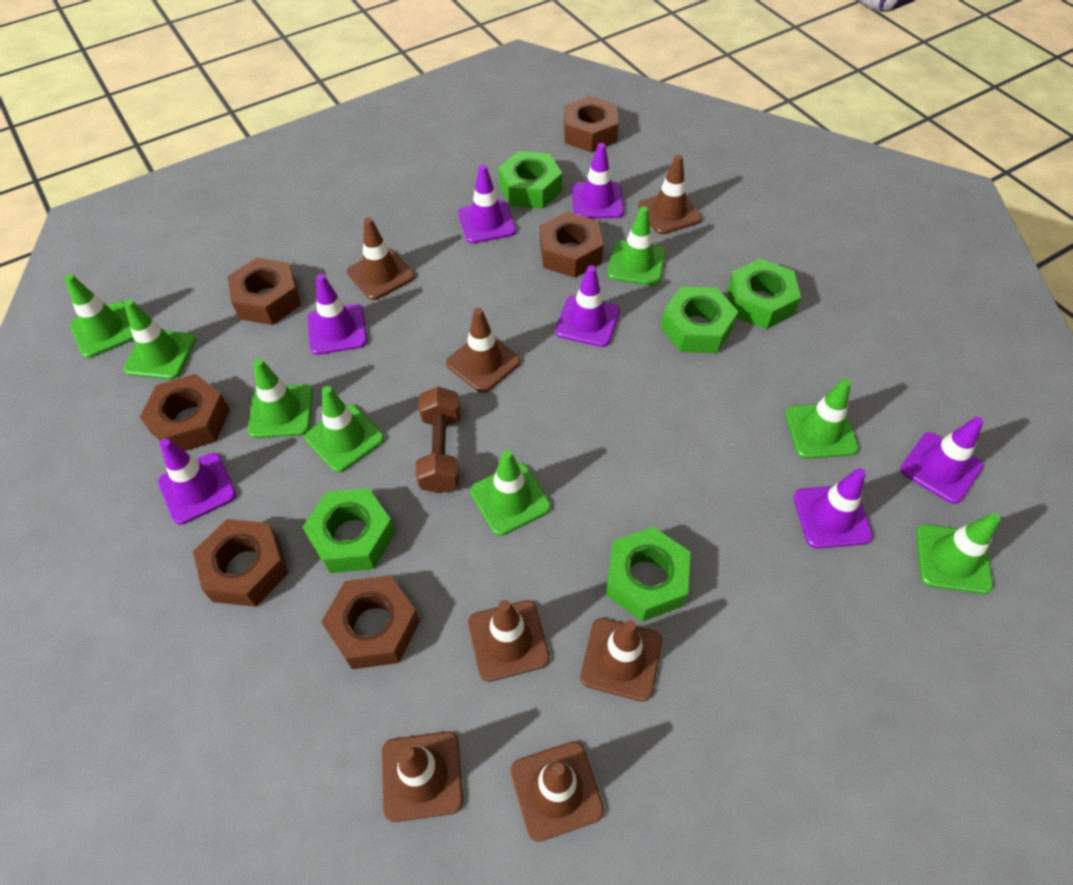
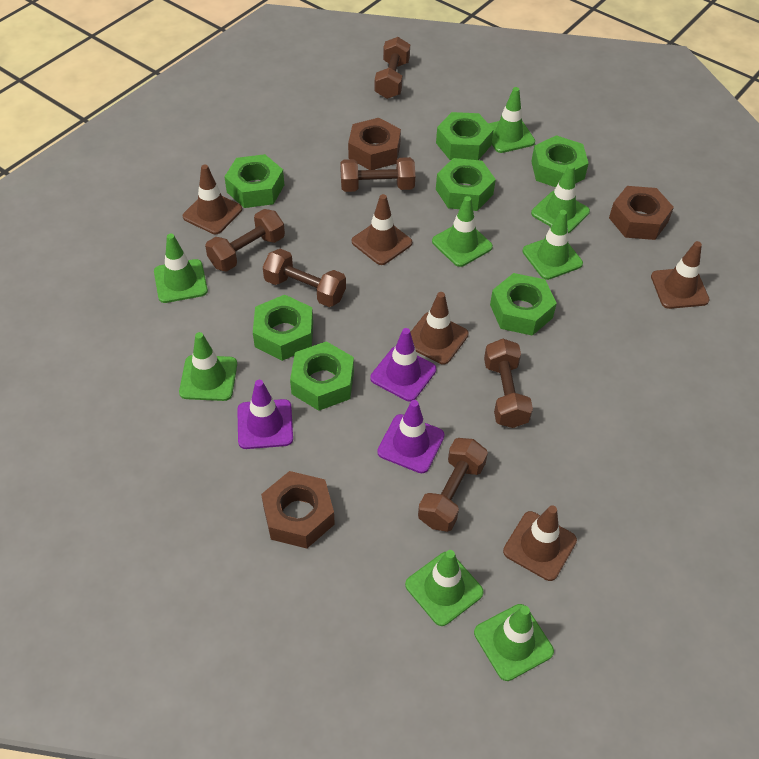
brown dumbbell: 1 -> 6
brown nut: 6 -> 3
brown traffic cone: 7 -> 5
green nut: 5 -> 7
purple traffic cone: 7 -> 3

